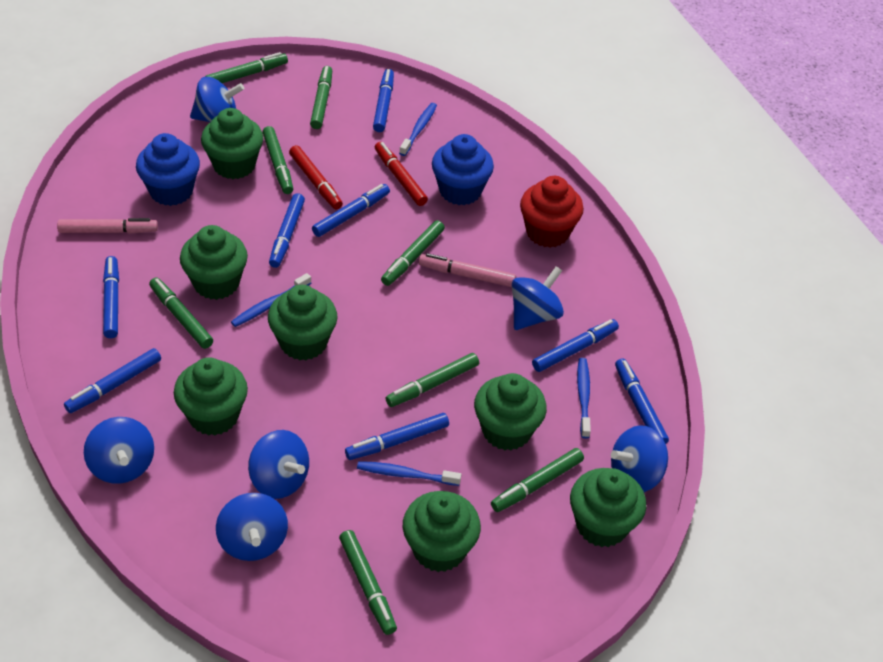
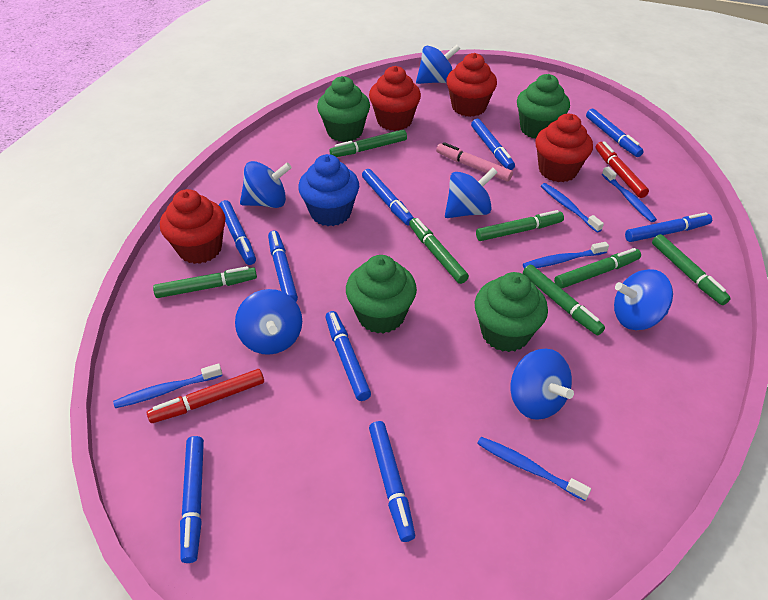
blue cupcake: 2 -> 1
blue marker: 8 -> 9
blue toothbrush: 4 -> 5
green cupcake: 7 -> 4
green marker: 8 -> 7
pink marker: 2 -> 1
red cupcake: 1 -> 4

